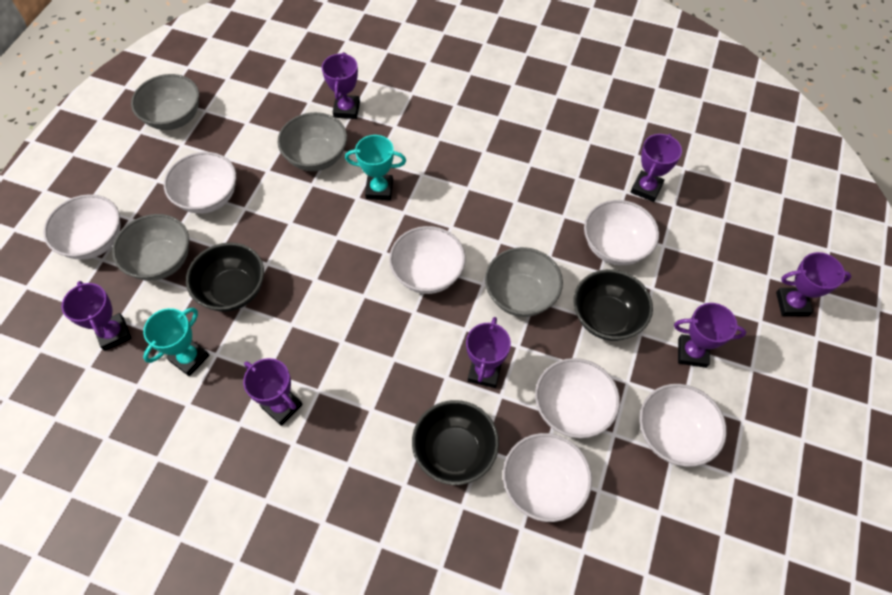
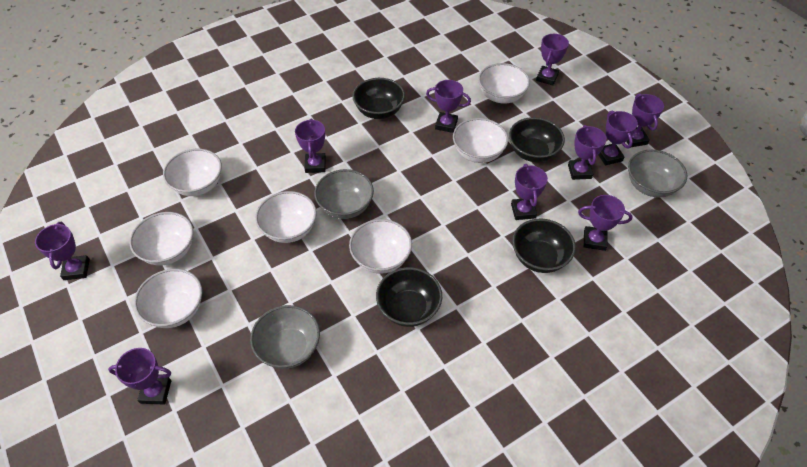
black bowl: 3 -> 4
grey bowl: 4 -> 3
purple trophy: 7 -> 10
turquoise trophy: 2 -> 0

